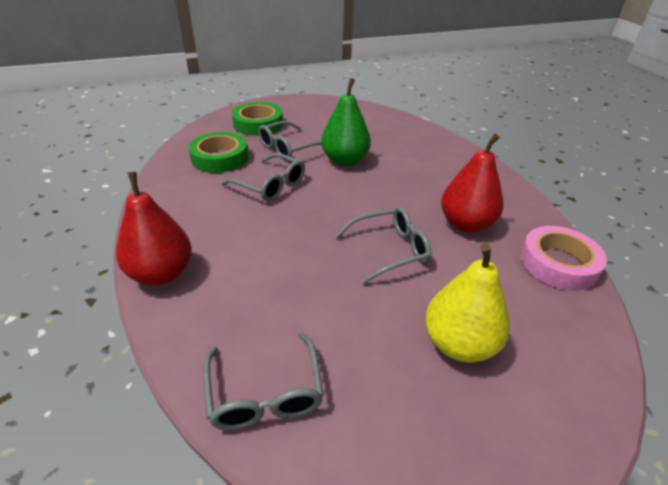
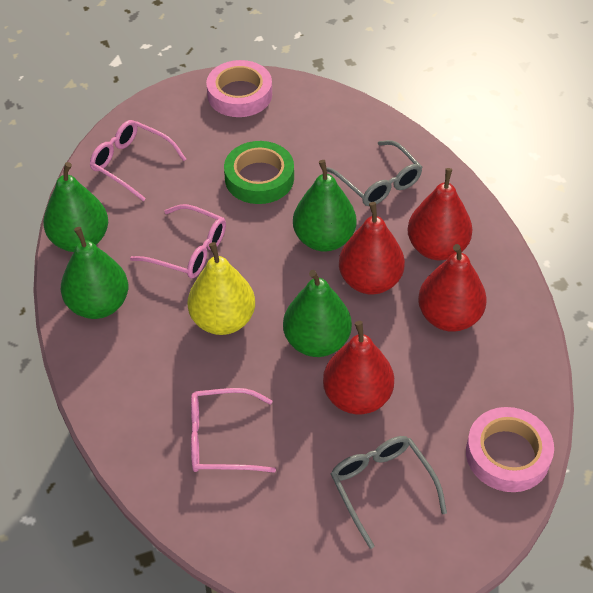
green pear: 1 -> 4
green tape: 2 -> 1
grey glasses: 4 -> 2
pink glasses: 0 -> 3
pink tape: 1 -> 2
red pear: 2 -> 4

